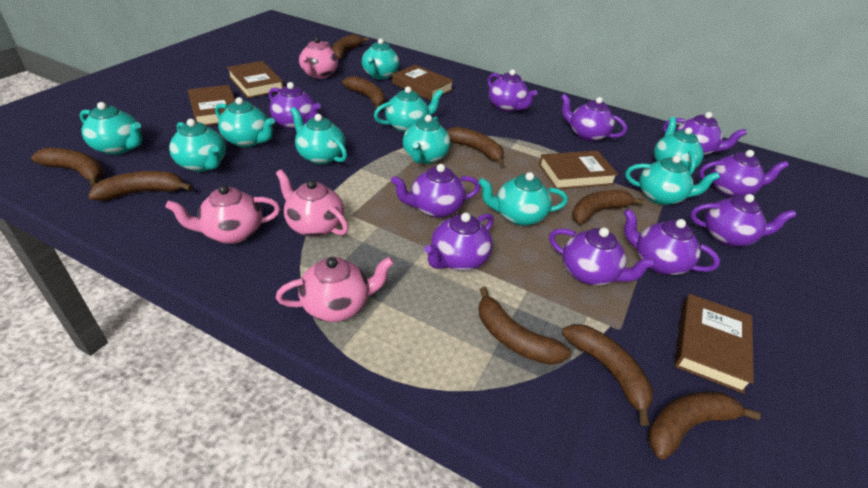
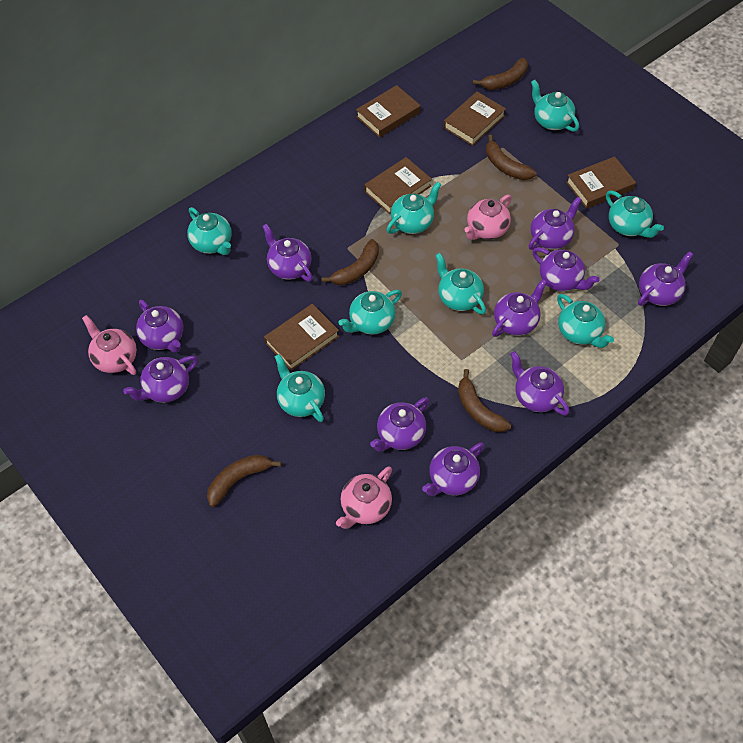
brown banana: 9 -> 5
pink teapot: 4 -> 3
turquoise teapot: 10 -> 8

